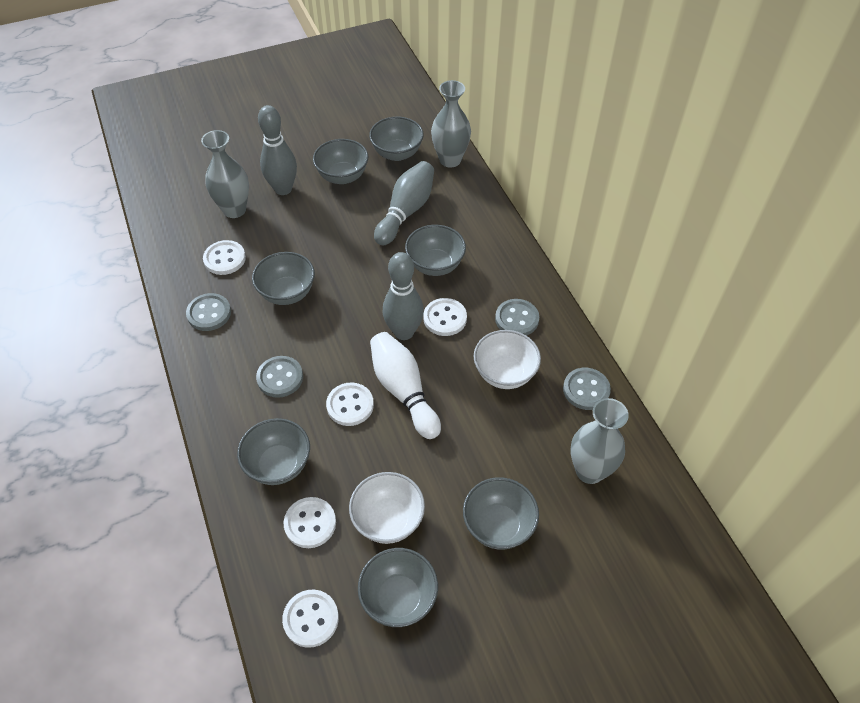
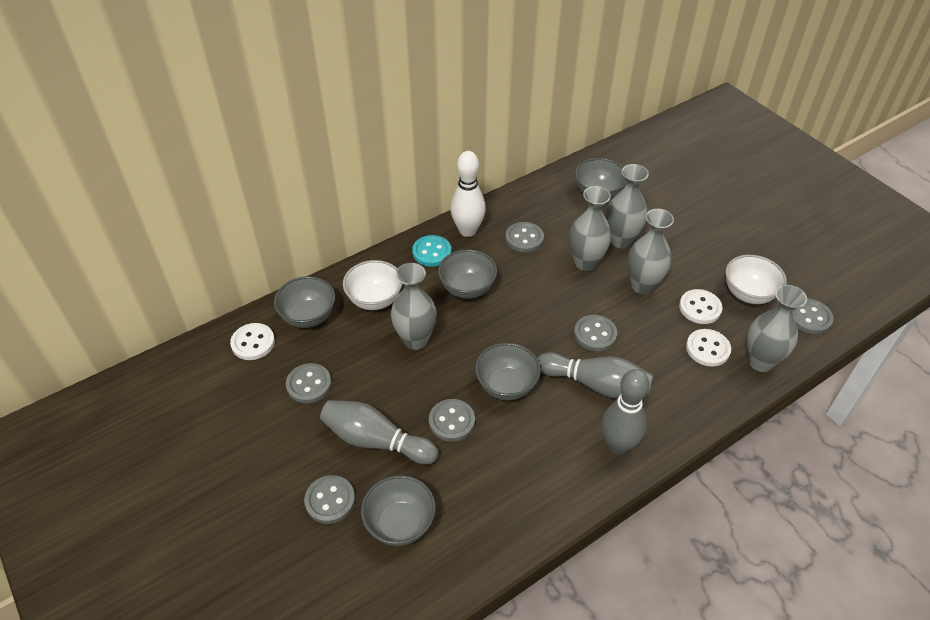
grey bowl: 7 -> 5
grey button: 4 -> 6
grey vase: 3 -> 5
turquoise button: 0 -> 1
white button: 5 -> 3

